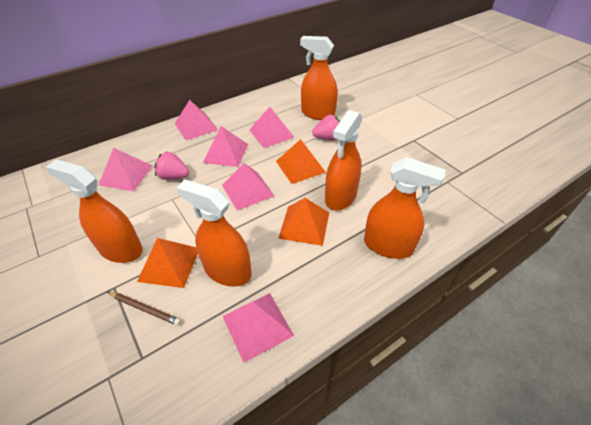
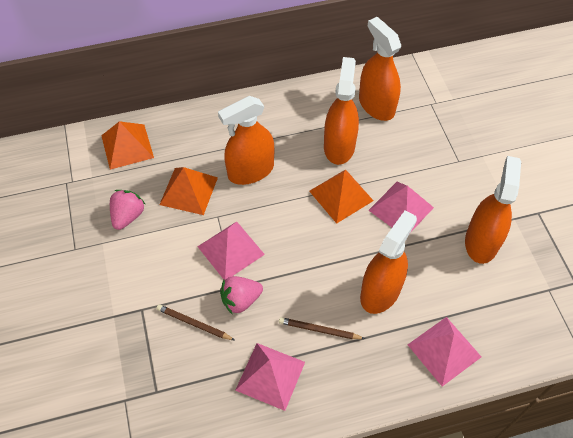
brown pencil: 1 -> 2
pink pyramid: 6 -> 4

